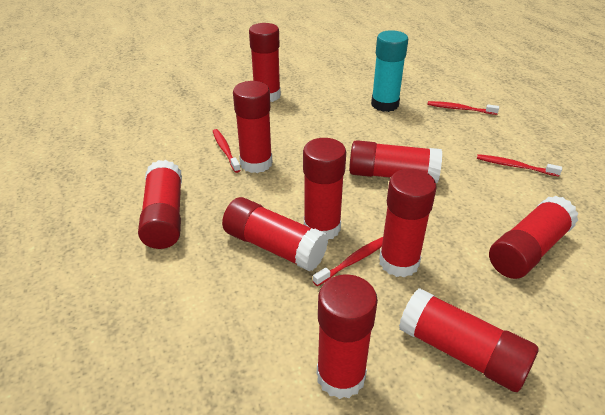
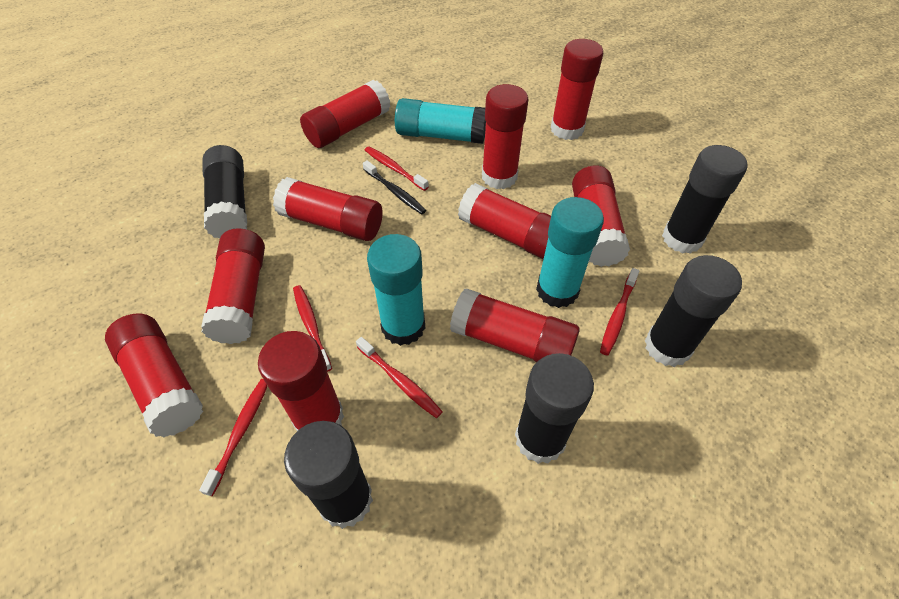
black glue stick: 0 -> 5
black toothbrush: 0 -> 1
red toothbrush: 4 -> 5
turquoise glue stick: 1 -> 3

